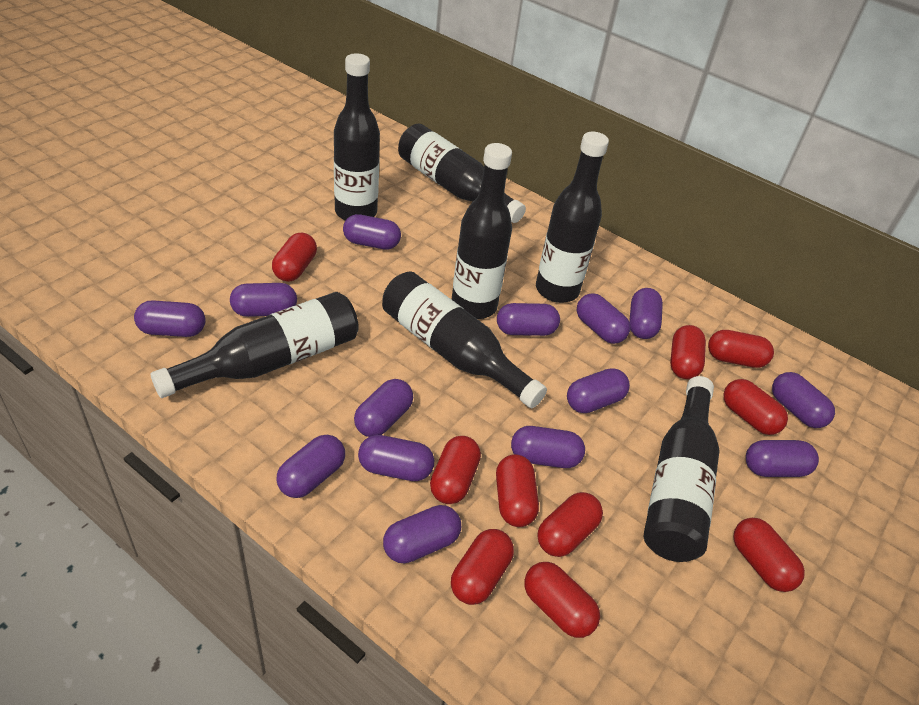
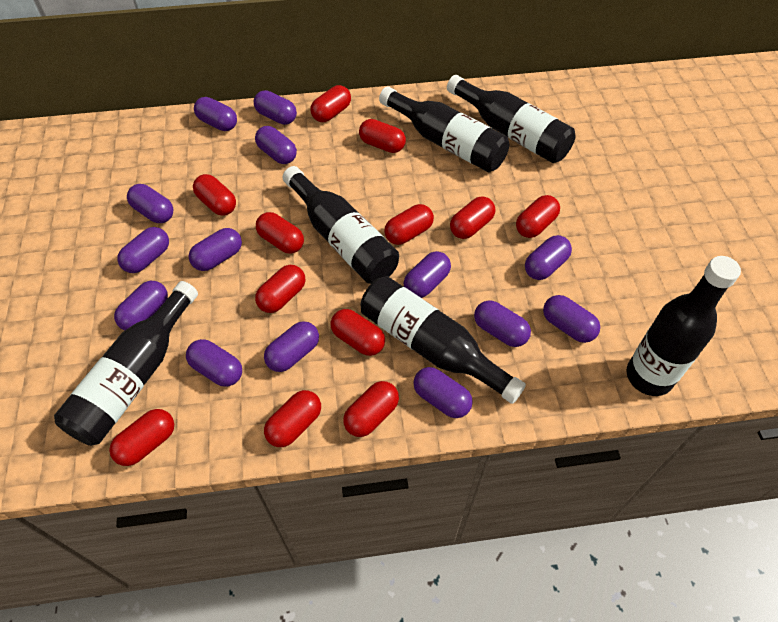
black bottle: 7 -> 6
red capsule: 10 -> 12

